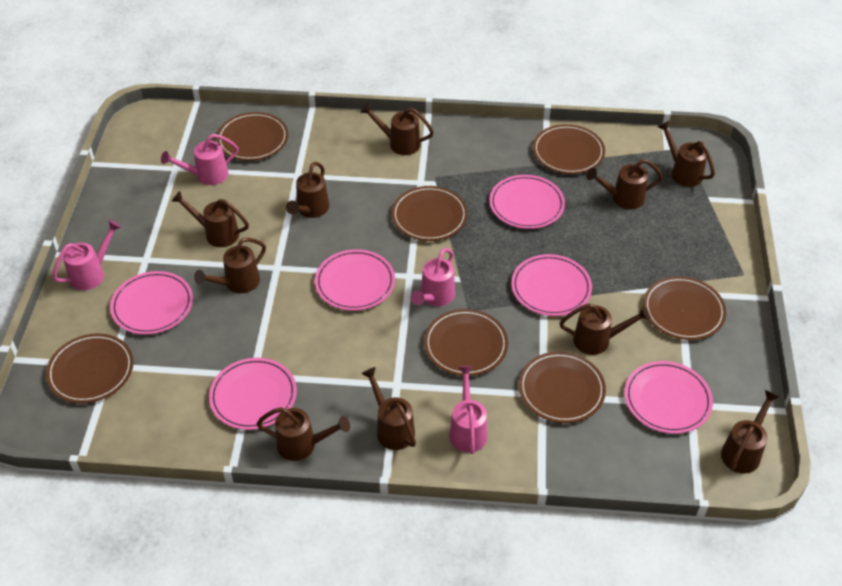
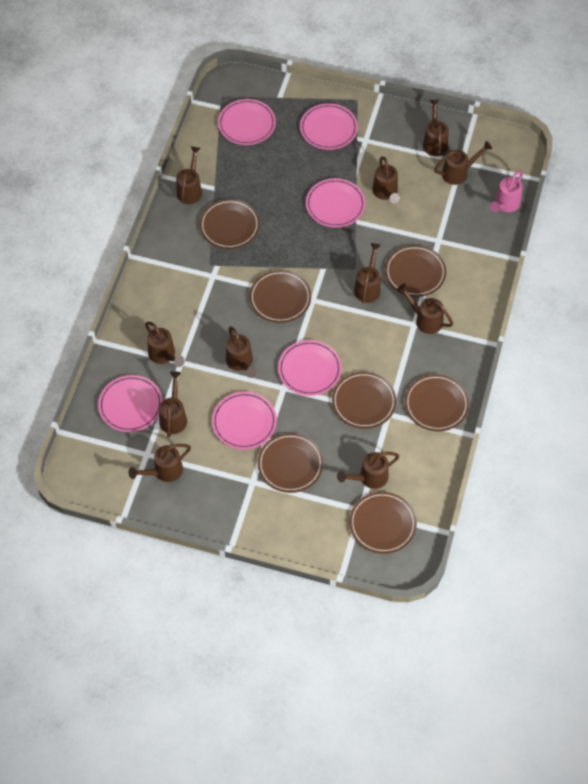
brown watering can: 10 -> 11
pink watering can: 4 -> 1

